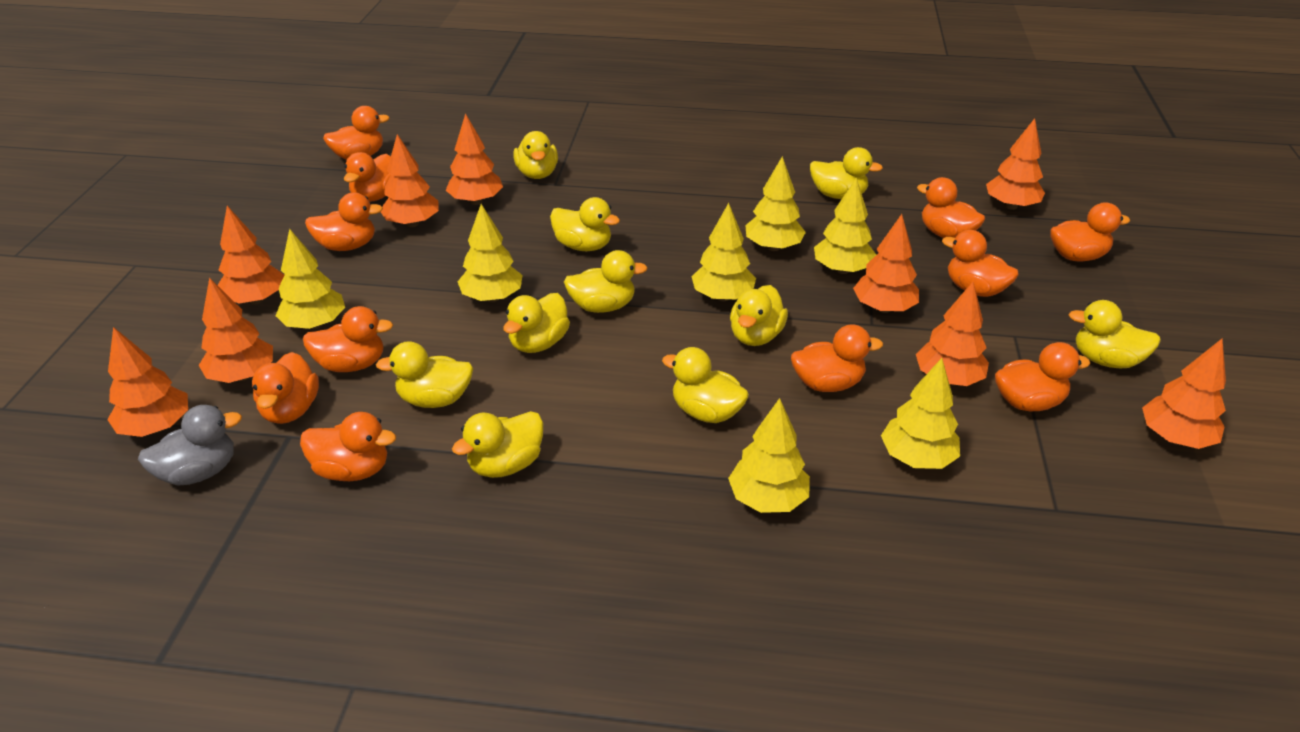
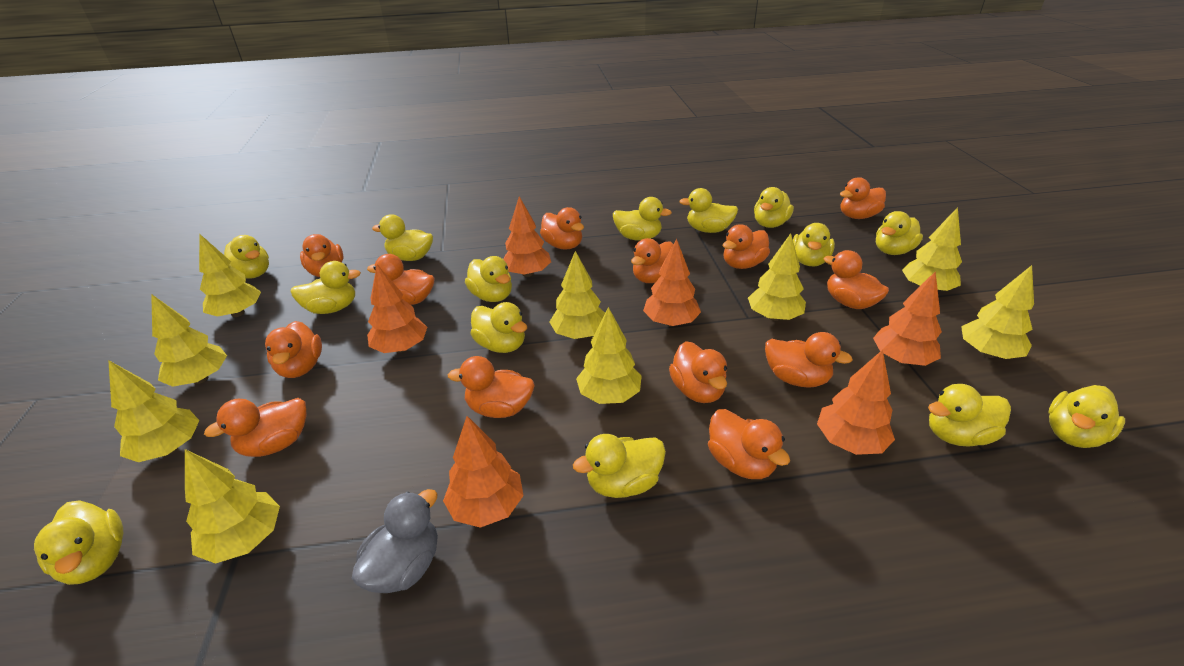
orange duck: 11 -> 13
orange tree: 9 -> 6
yellow duck: 10 -> 14
yellow tree: 7 -> 9

